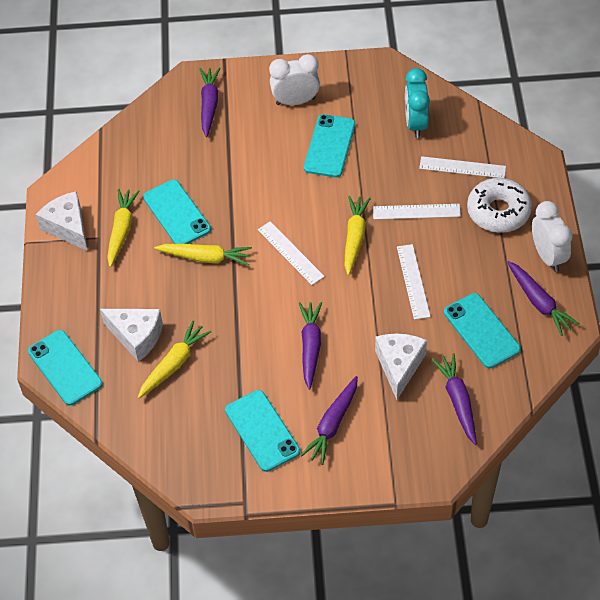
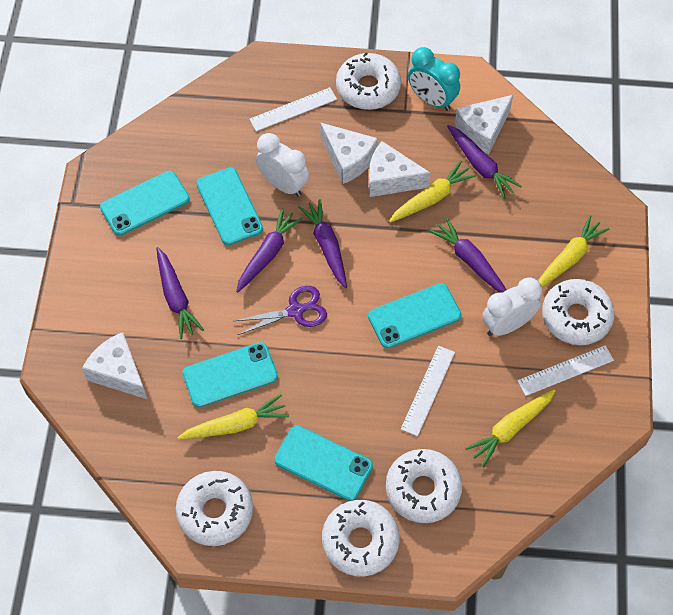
purple scissors: 0 -> 1
white cheese: 3 -> 4
white donut: 1 -> 5
white ruler: 4 -> 3

